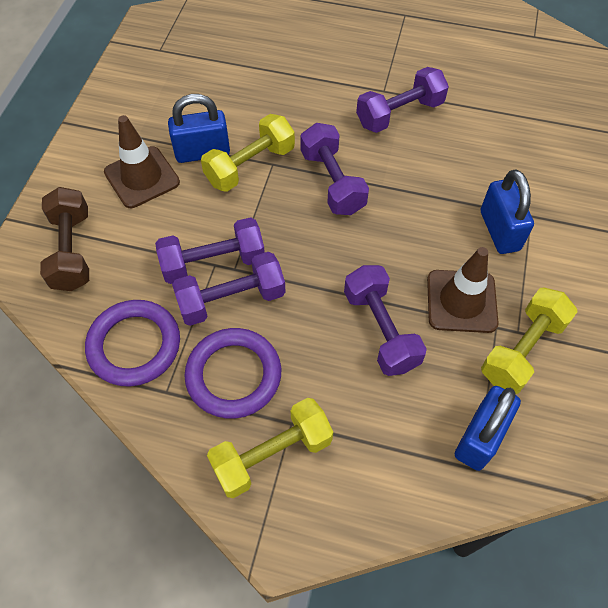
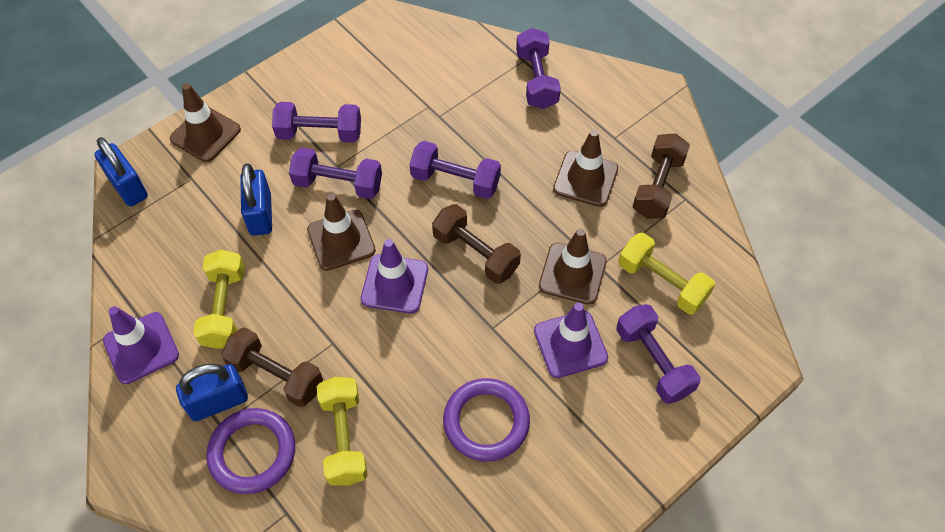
brown dumbbell: 1 -> 3
brown traffic cone: 2 -> 4
purple traffic cone: 0 -> 3

